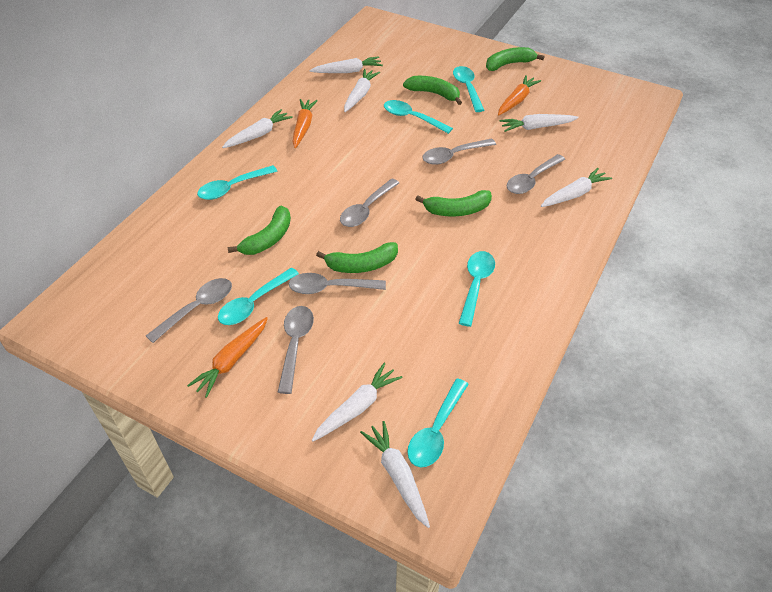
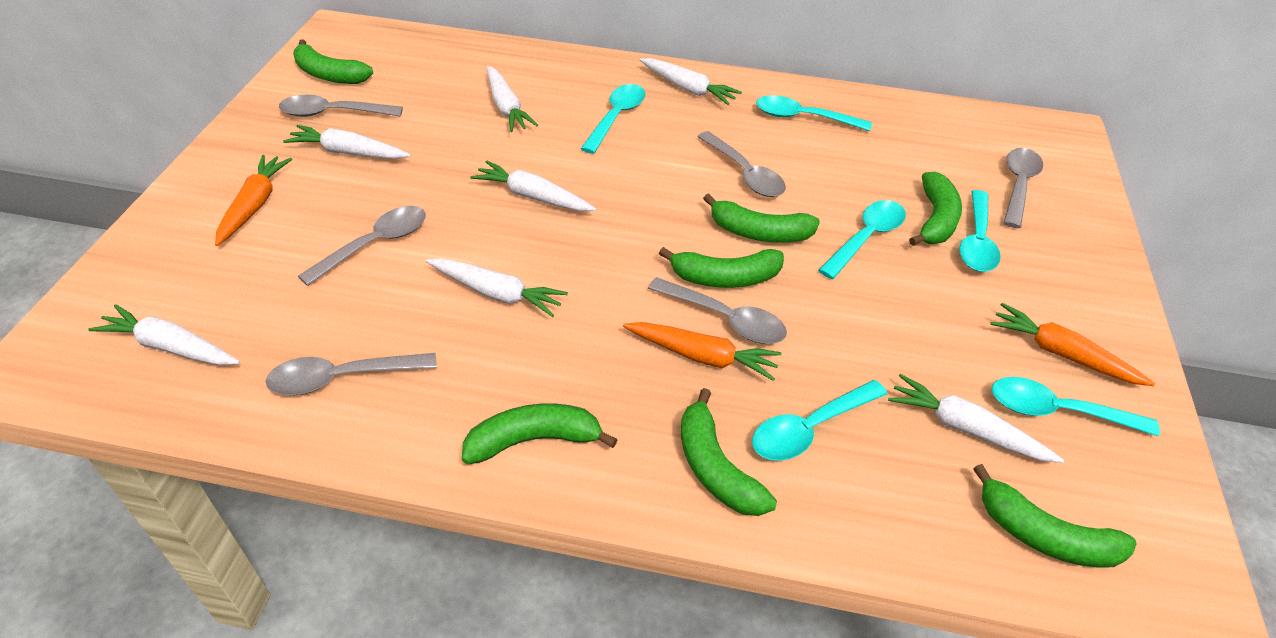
green banana: 5 -> 7

